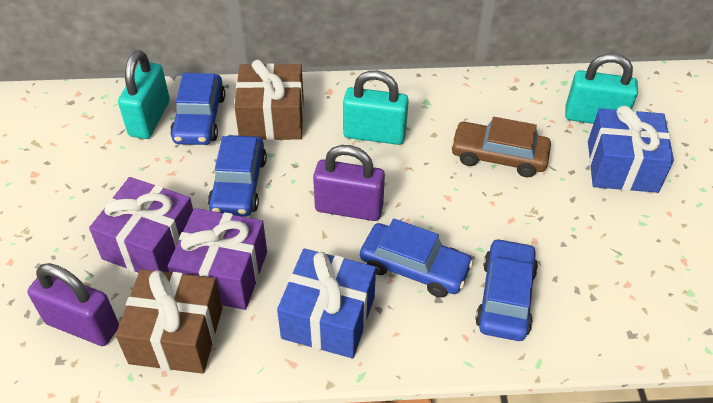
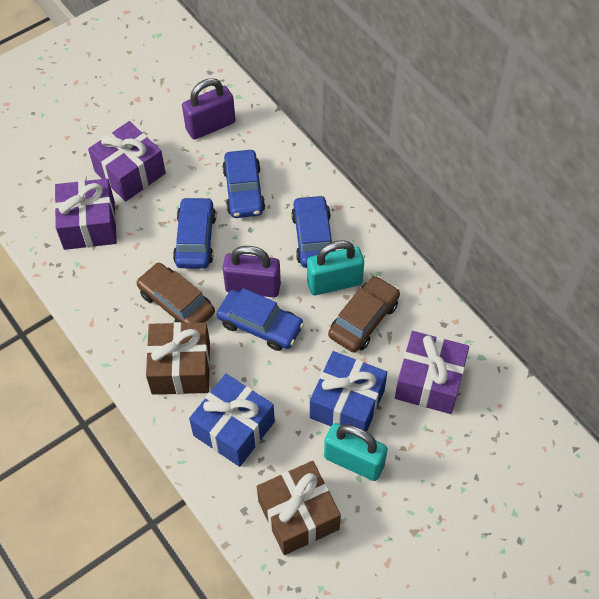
brown car: 1 -> 2
purple gift: 2 -> 3
turquoise padlock: 3 -> 2

